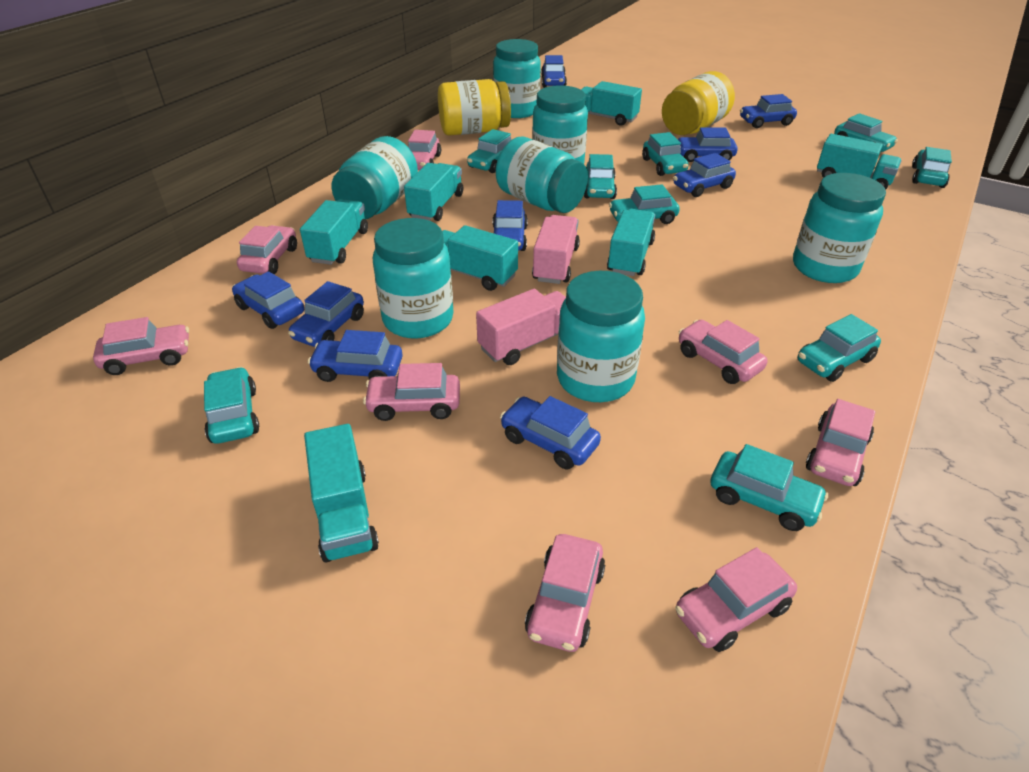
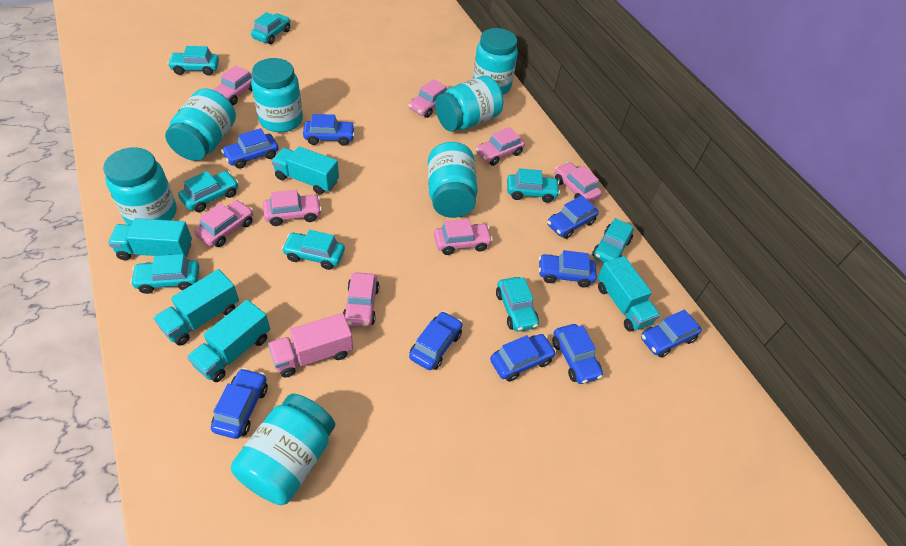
pink truck: 2 -> 1
turquoise car: 9 -> 8
turquoise truck: 7 -> 5
yellow jar: 2 -> 0

